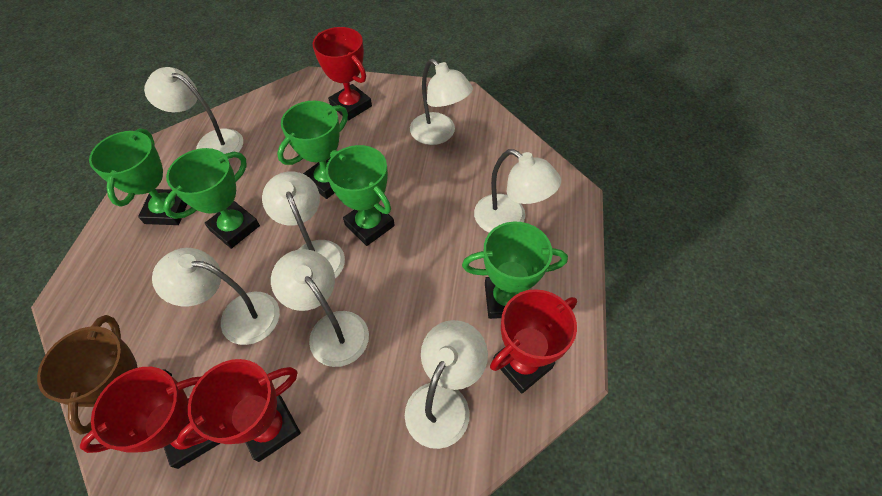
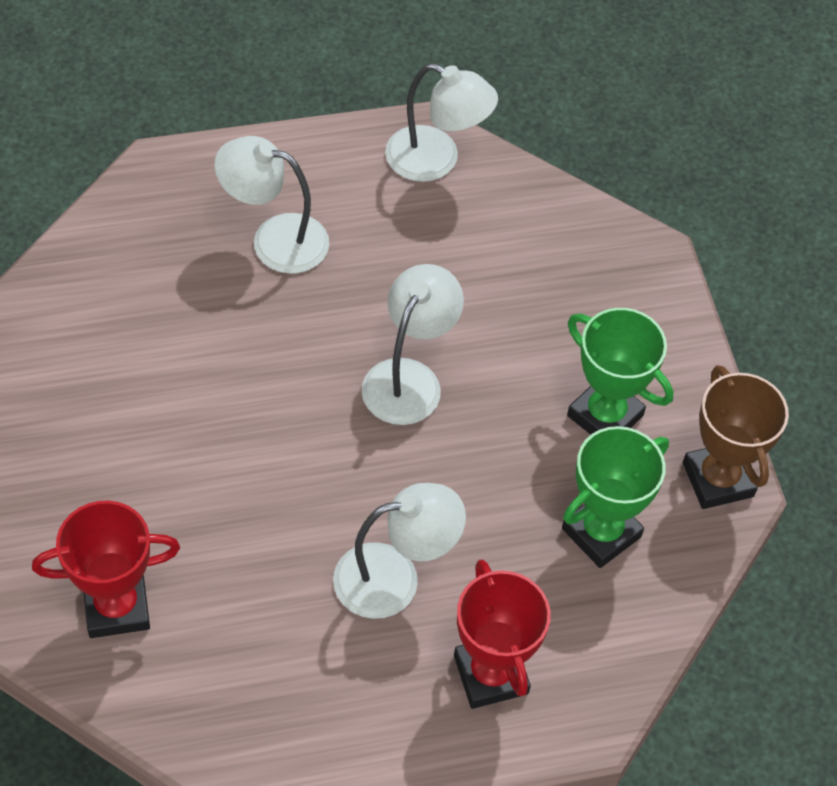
green trophy: 5 -> 2
red trophy: 4 -> 2
white lamp: 7 -> 4

